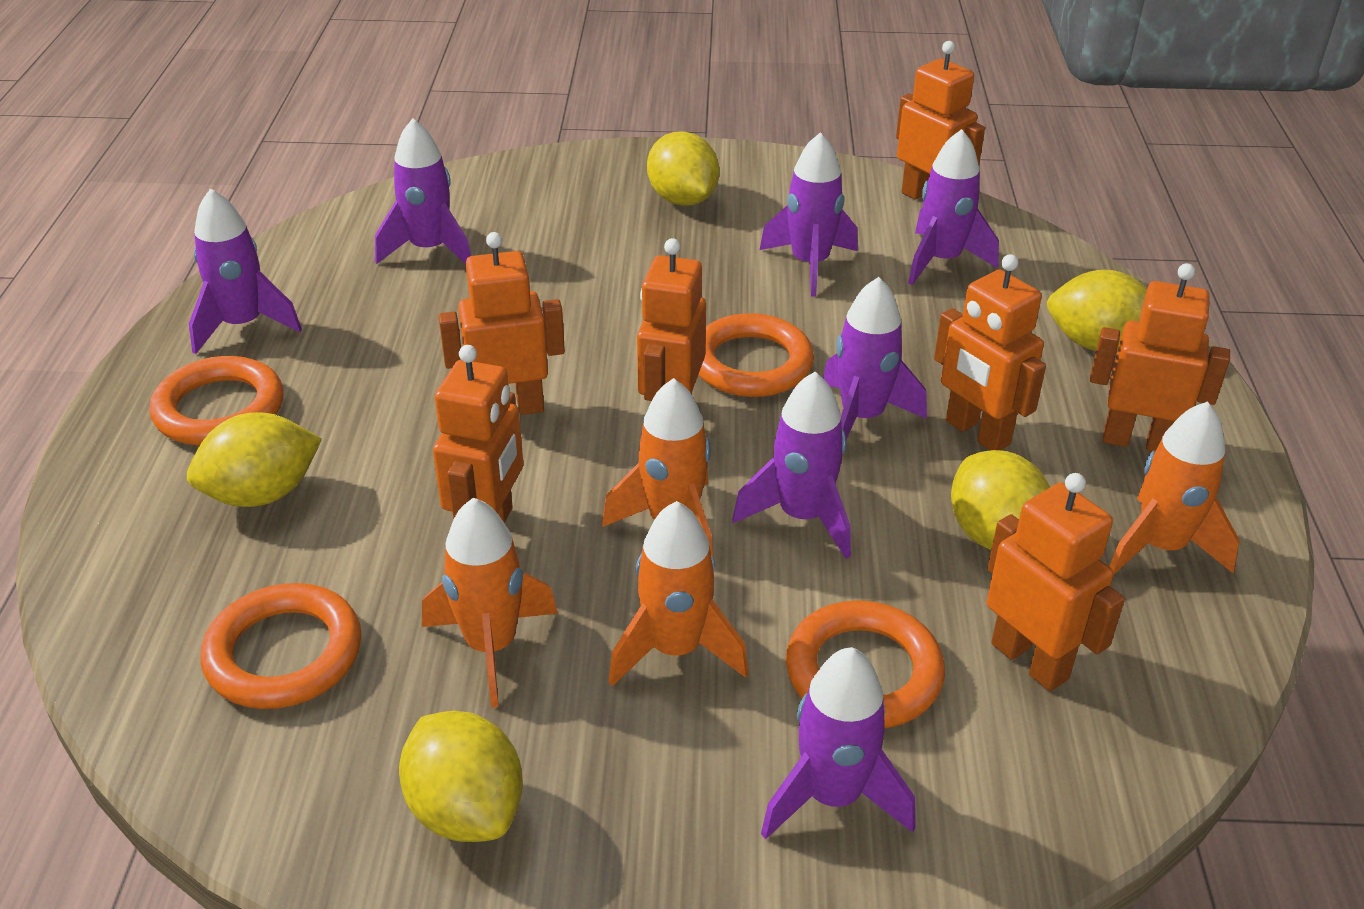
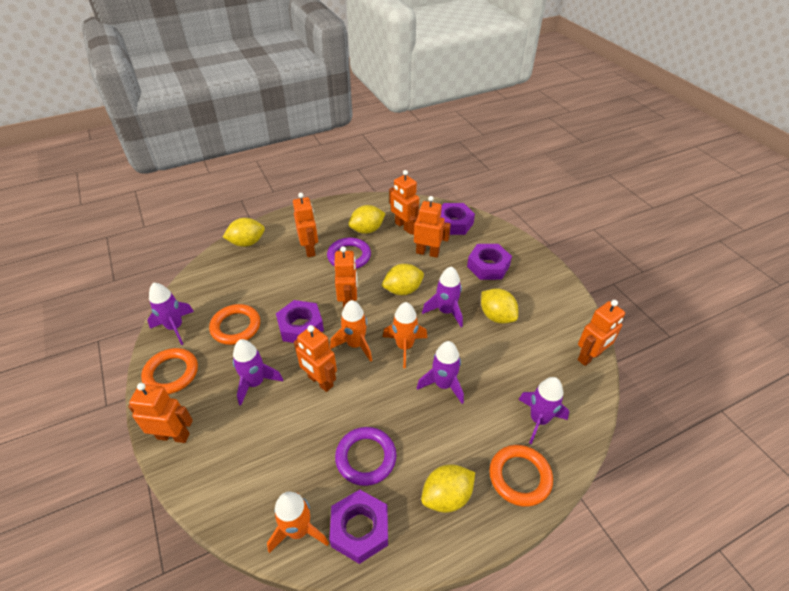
orange ring: 4 -> 3
orange rocket: 4 -> 3
purple nut: 0 -> 4
purple ring: 0 -> 2
purple rocket: 7 -> 5

